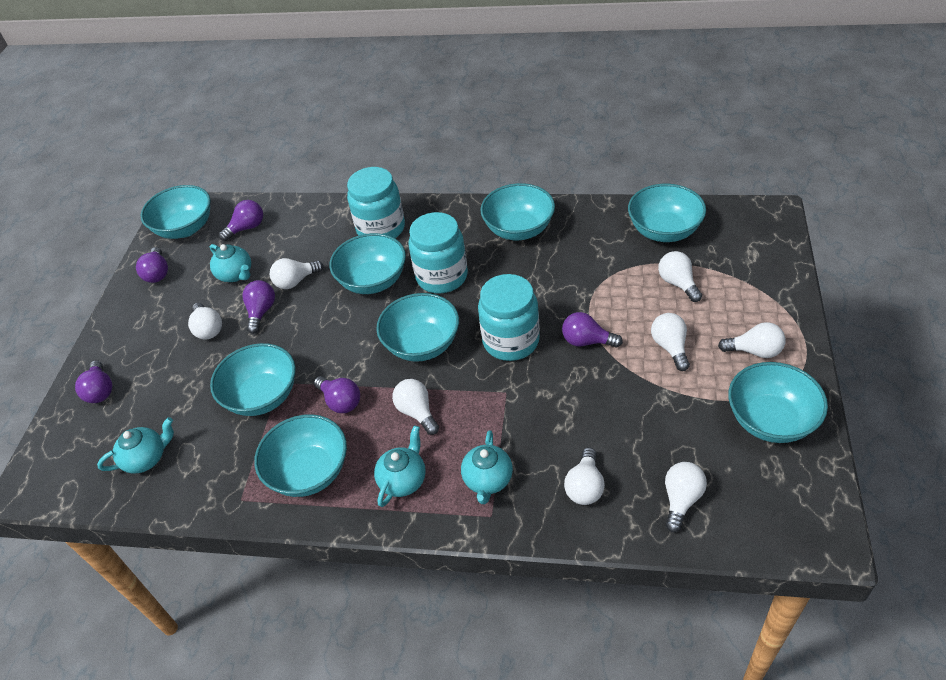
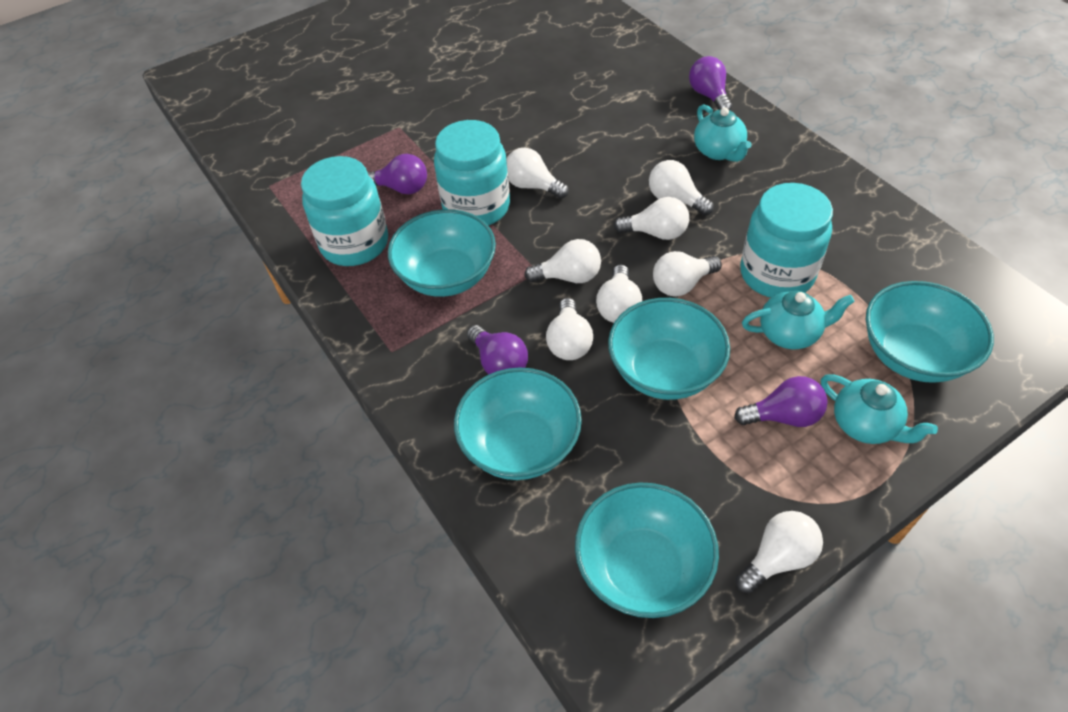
purple light bulb: 6 -> 4
turquoise bowl: 8 -> 5
turquoise teapot: 4 -> 3

